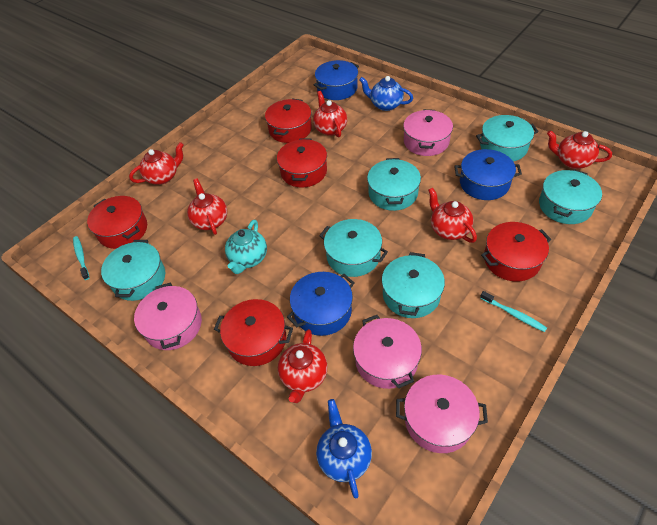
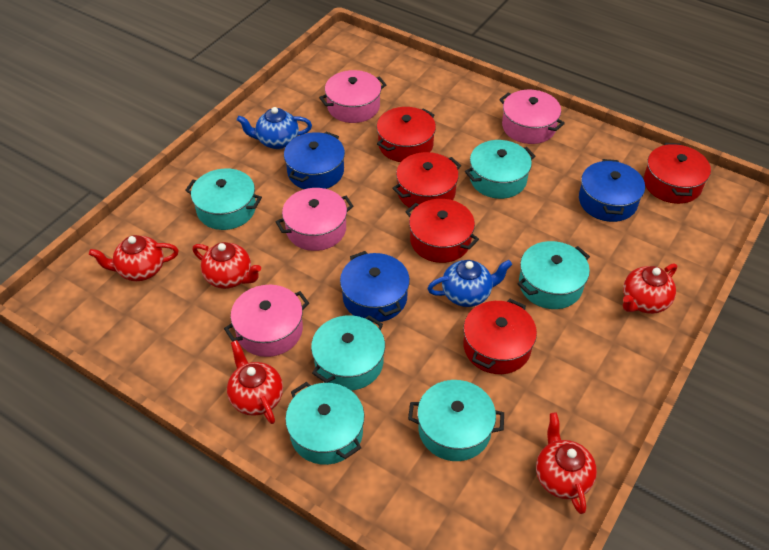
red teapot: 6 -> 5
turquoise teapot: 1 -> 0
turquoise toothbrush: 2 -> 0

